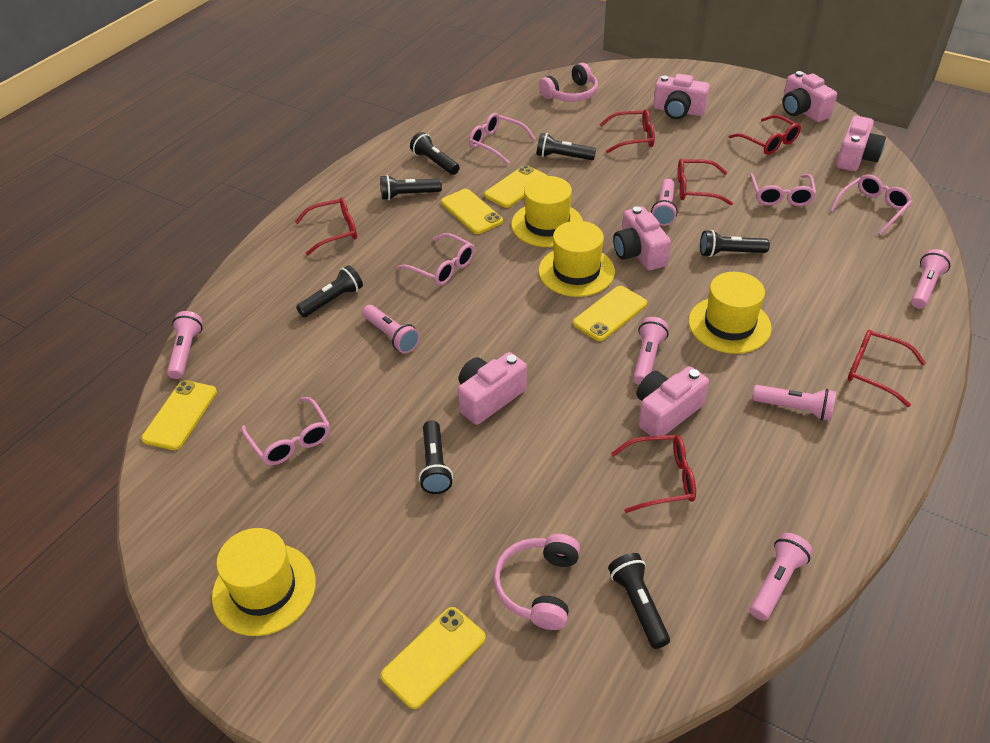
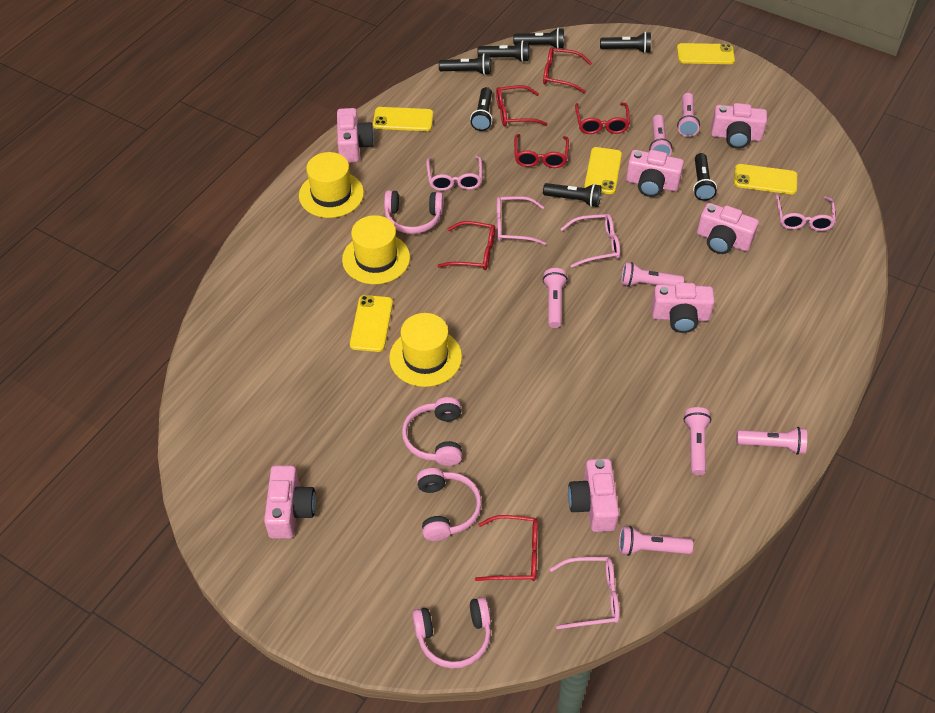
pink camera: 6 -> 7
pink headphones: 2 -> 4
yellow hat: 4 -> 3

